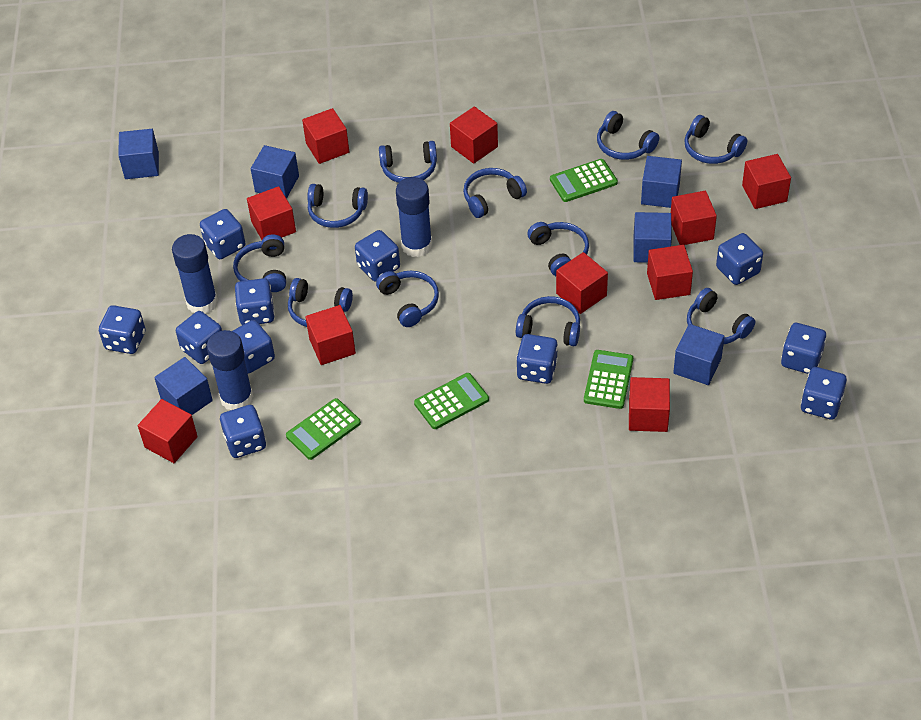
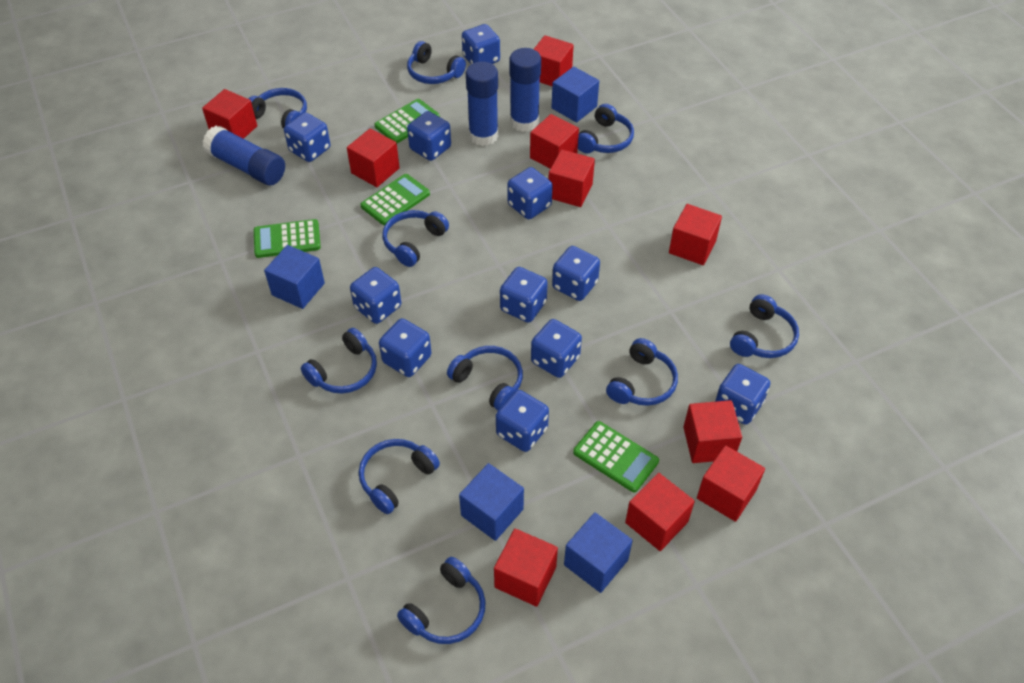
blue cube: 6 -> 4
blue headphones: 11 -> 10

